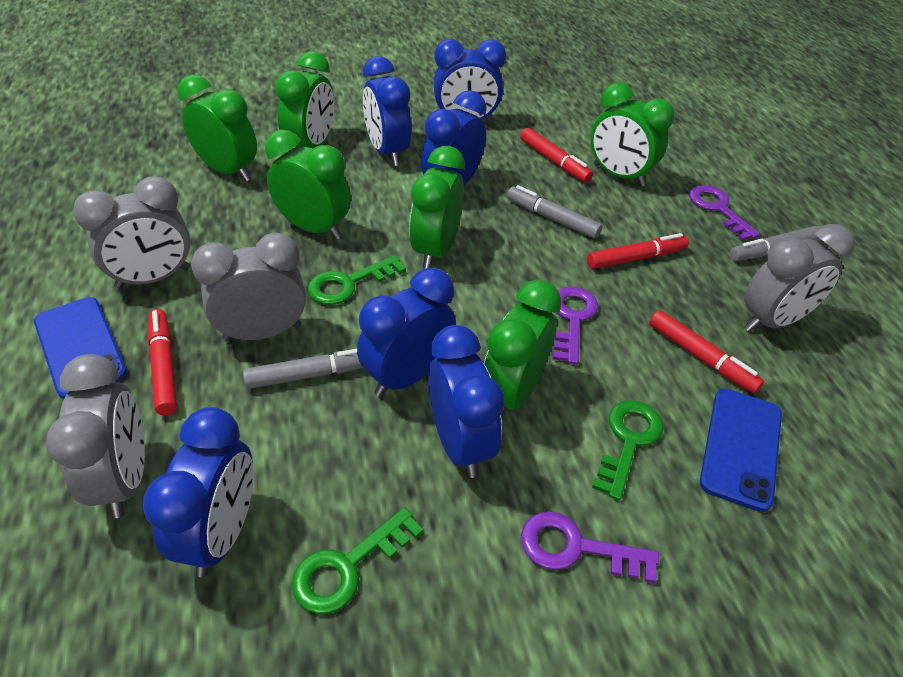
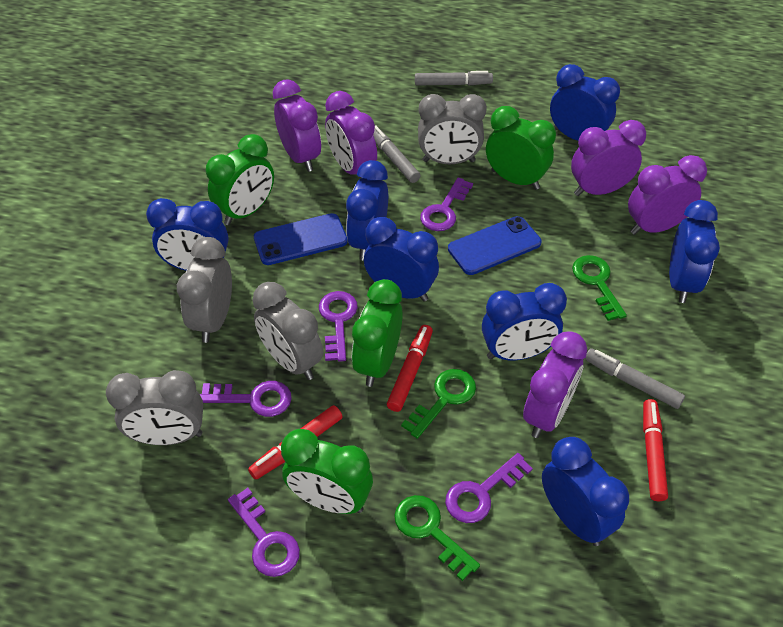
blue clock: 6 -> 7
green clock: 6 -> 4
purple clock: 0 -> 5
purple key: 3 -> 5
red marker: 4 -> 3

